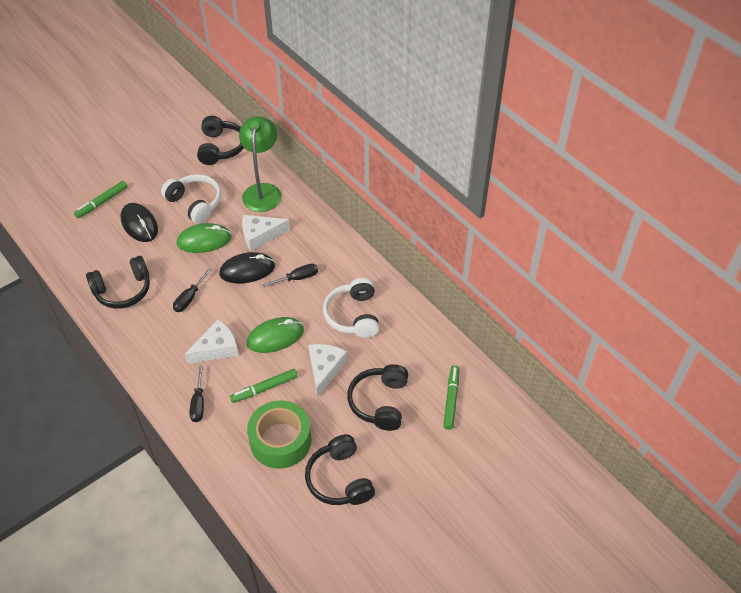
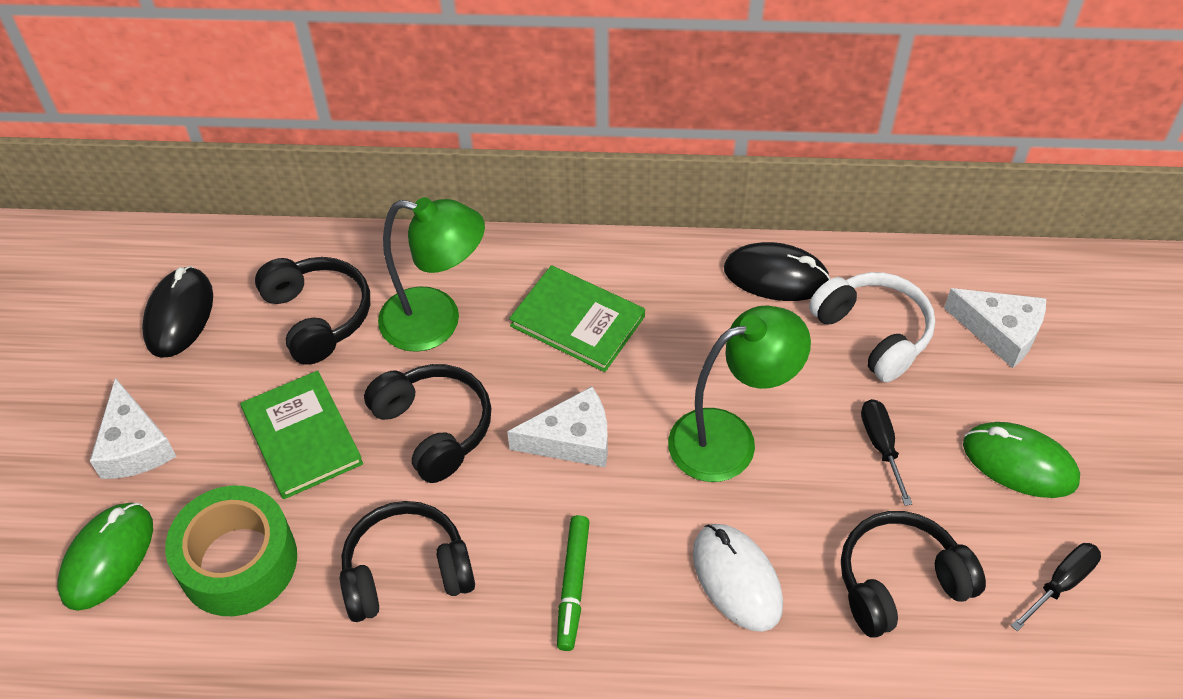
black screwdriver: 3 -> 2
green book: 0 -> 2
green lamp: 1 -> 2
green marker: 3 -> 1
white headphones: 2 -> 1
white mouse: 0 -> 1

